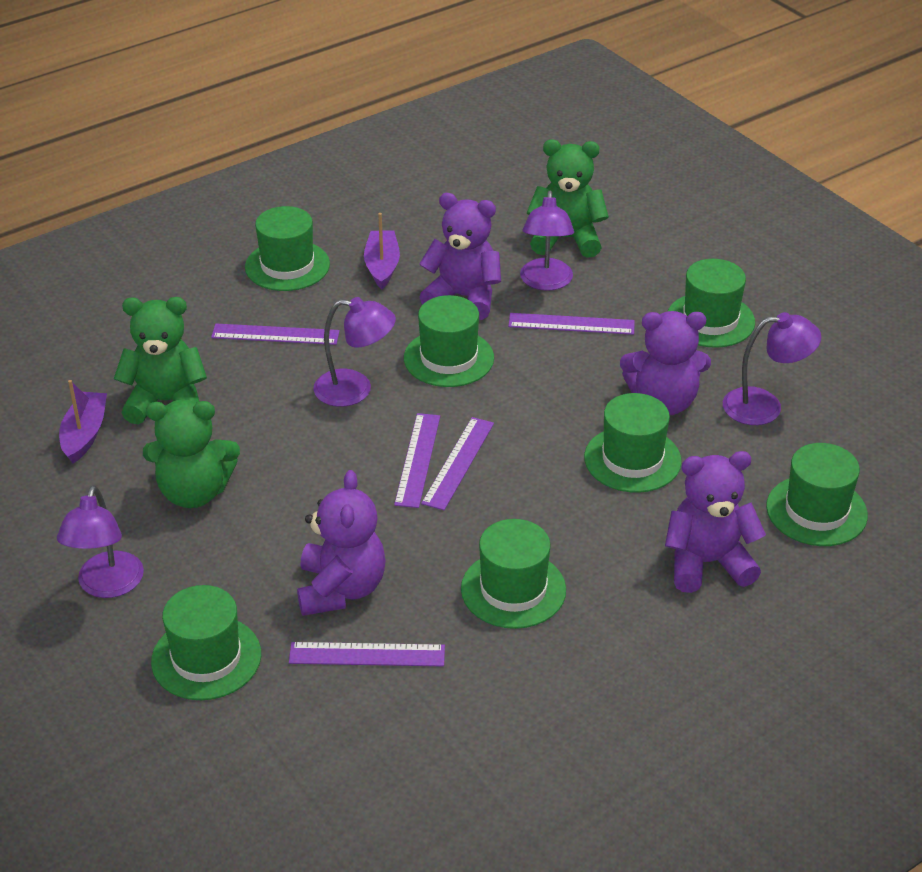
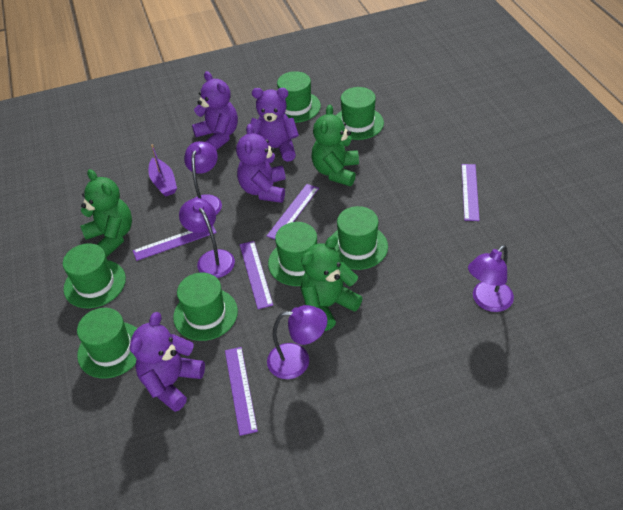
purple boat: 2 -> 1

